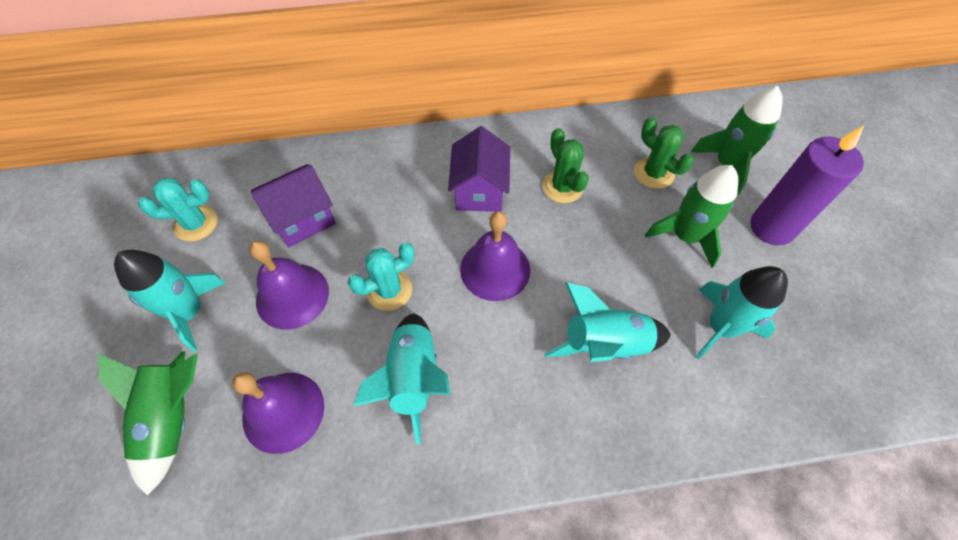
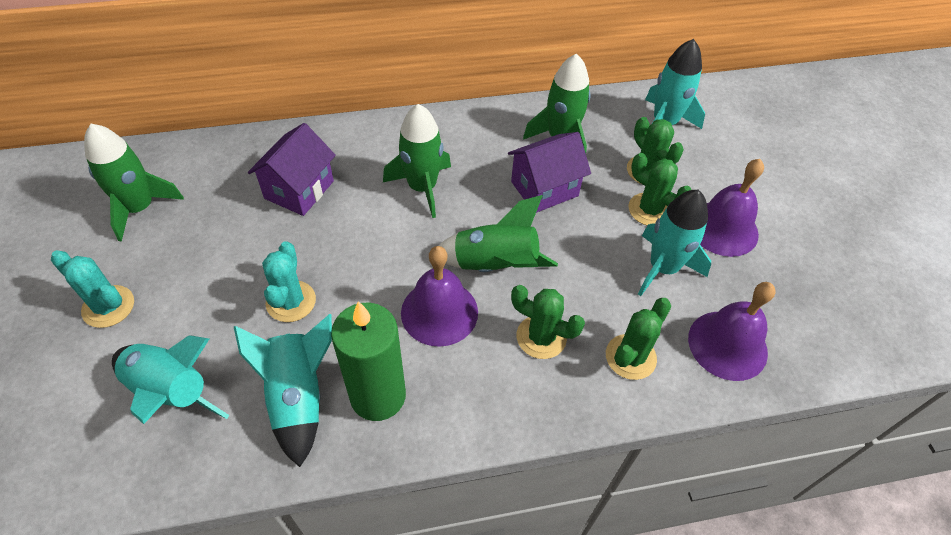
green cactus: 2 -> 4
green candle: 0 -> 1
green rocket: 3 -> 4
purple candle: 1 -> 0

